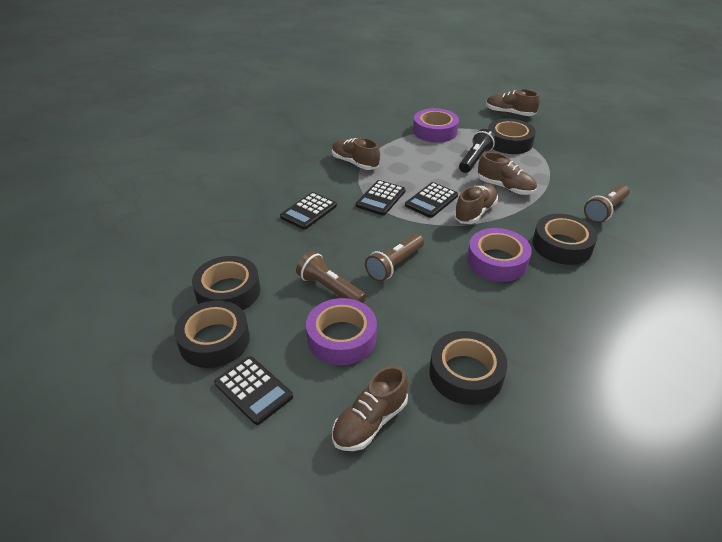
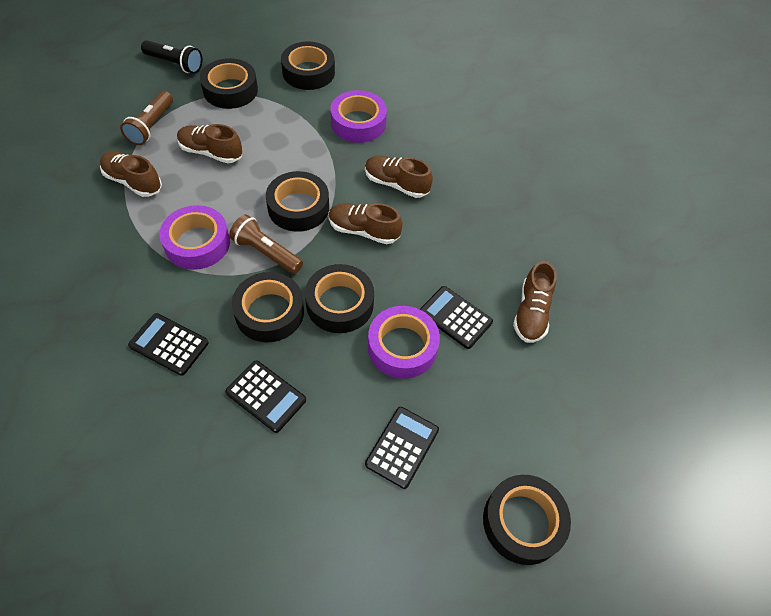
black tape: 5 -> 6
brown flashlight: 3 -> 2

